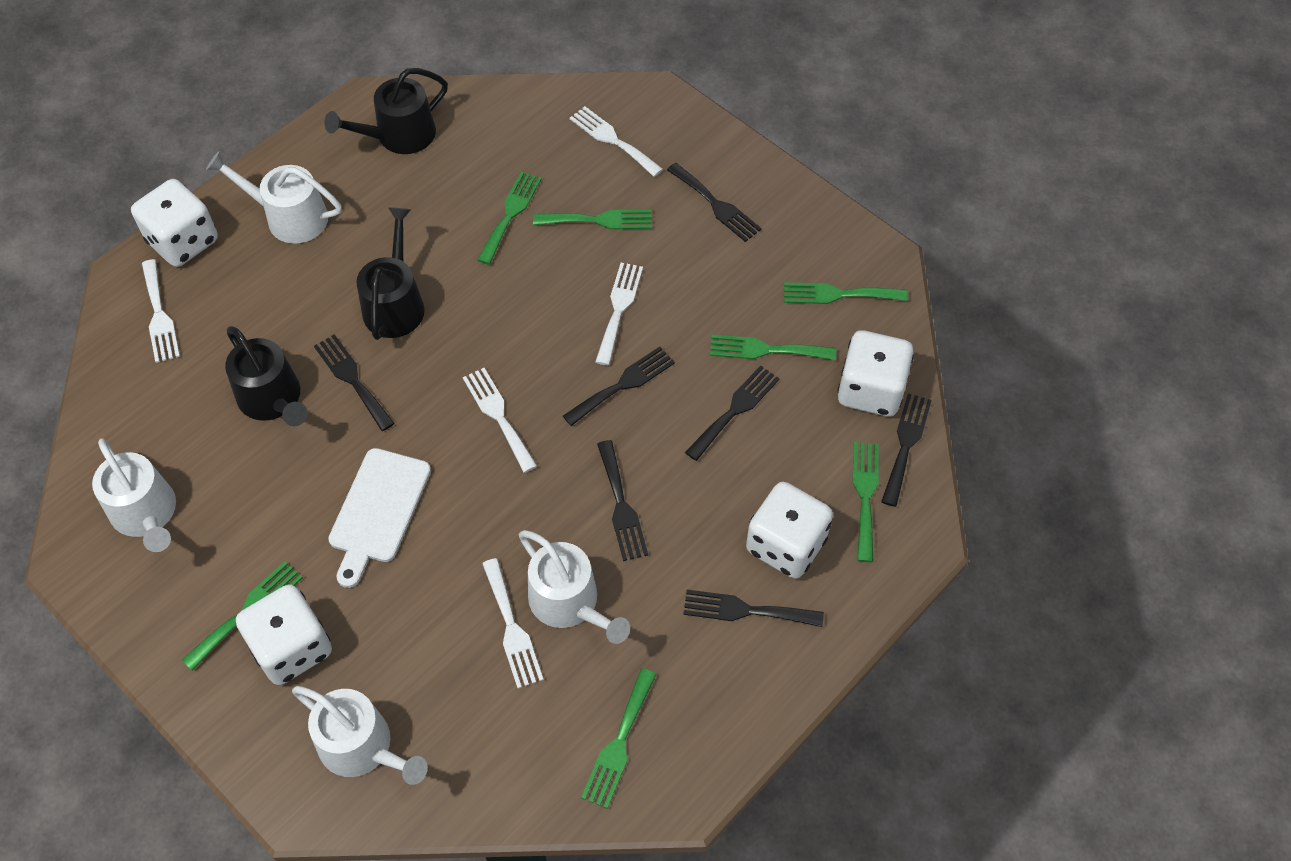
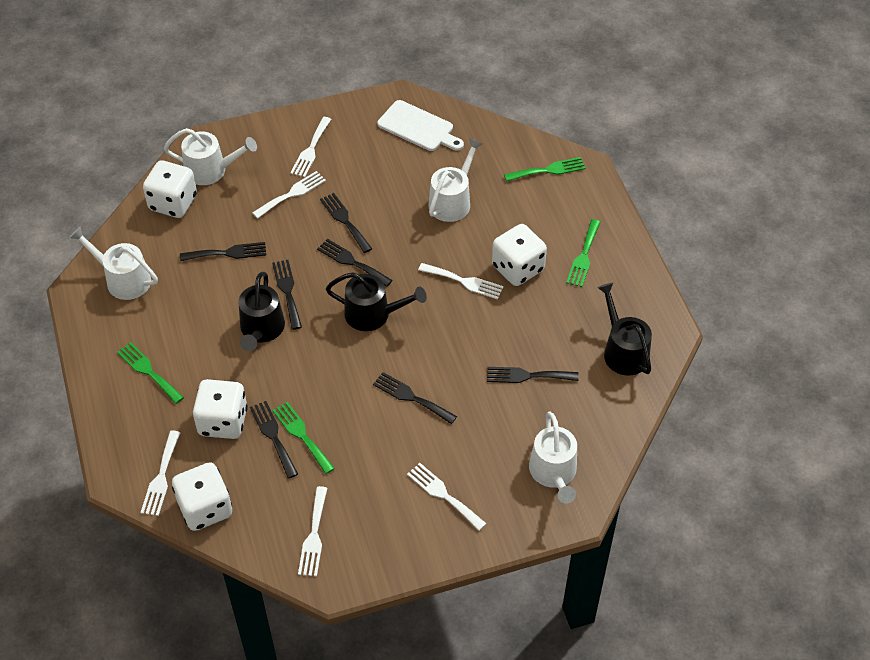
green fork: 7 -> 4
white fork: 5 -> 6

